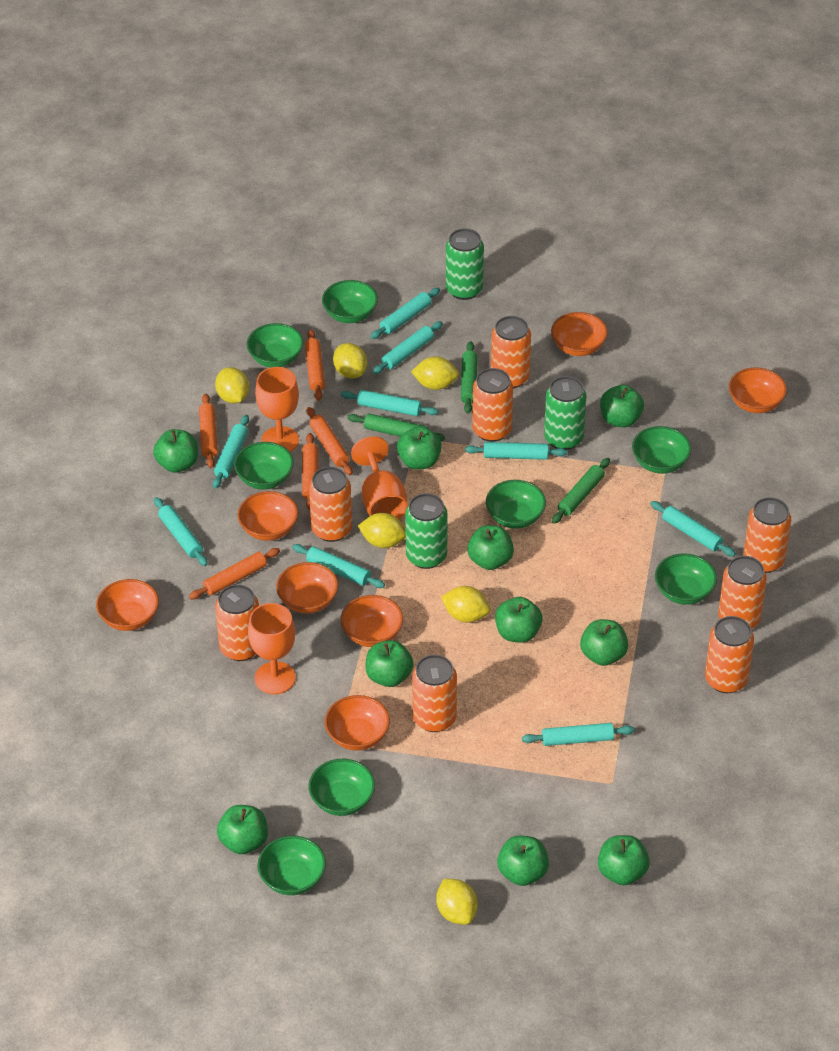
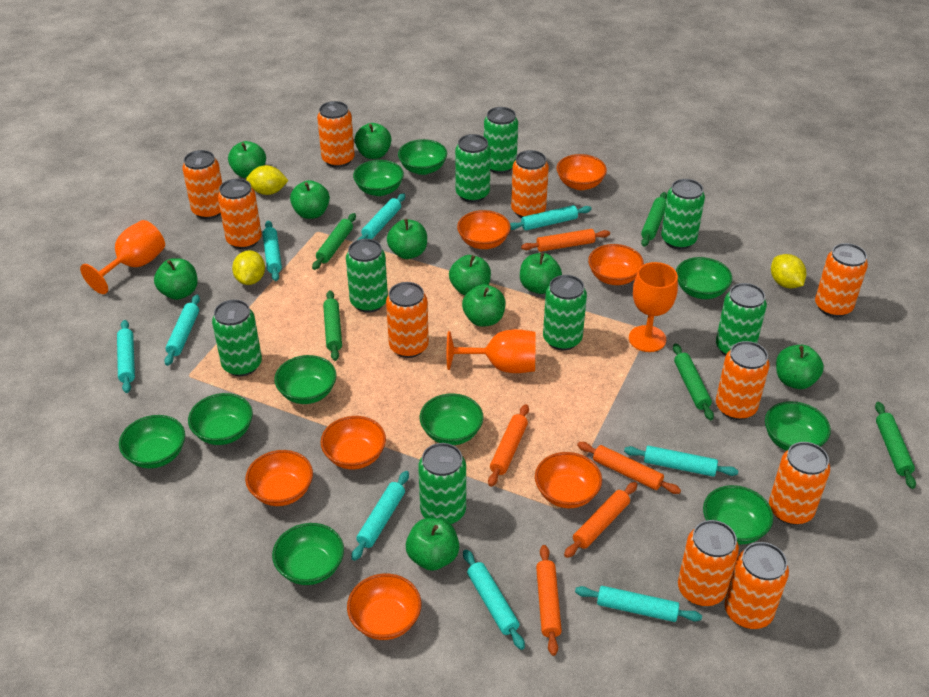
green bowl: 8 -> 10
green can: 3 -> 8
green rolling pin: 3 -> 5
orange can: 8 -> 10
yellow lemon: 6 -> 3

